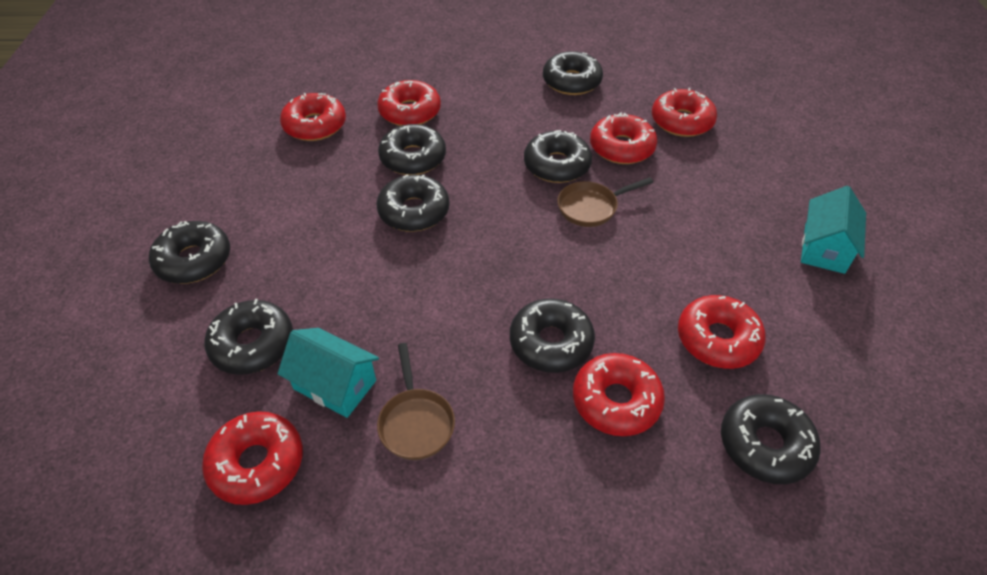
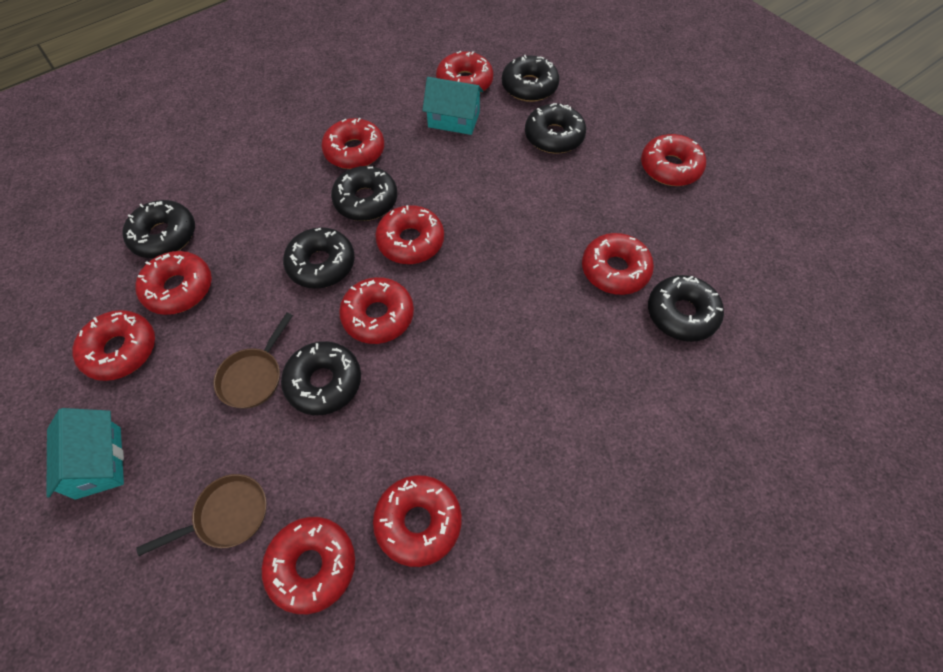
black donut: 8 -> 7
red donut: 7 -> 10

